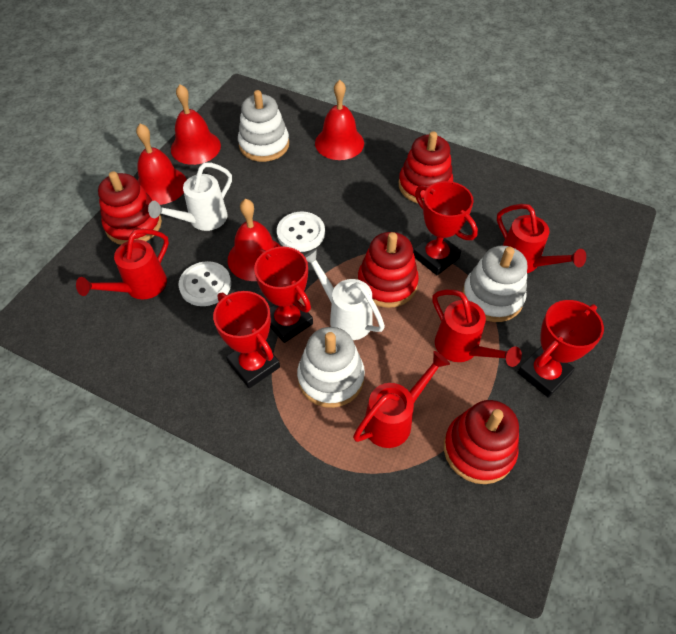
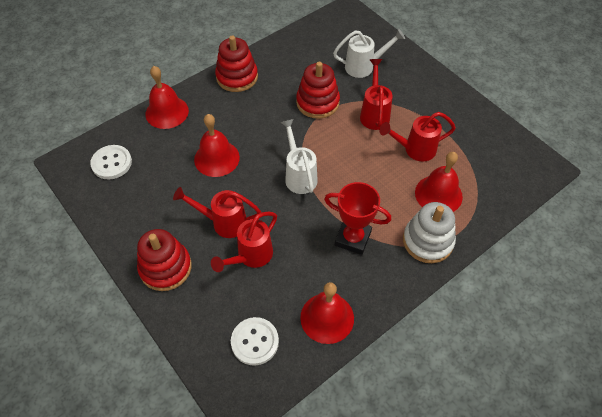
red stacking toy: 4 -> 3
red trophy: 4 -> 1
white stacking toy: 3 -> 1

